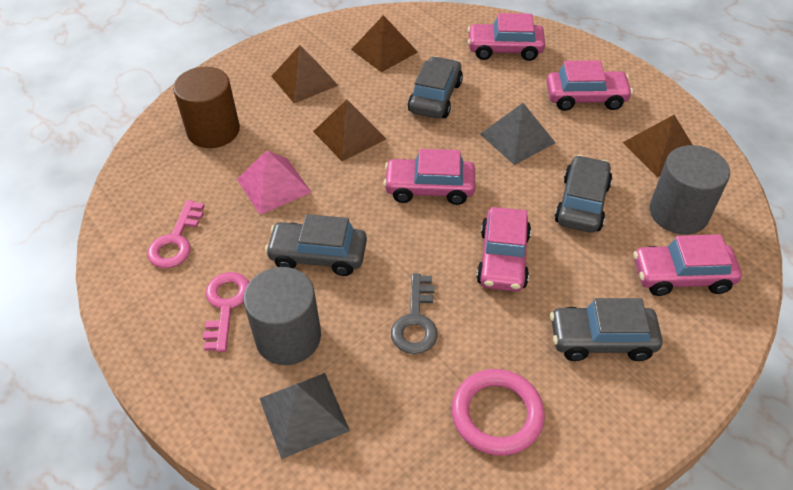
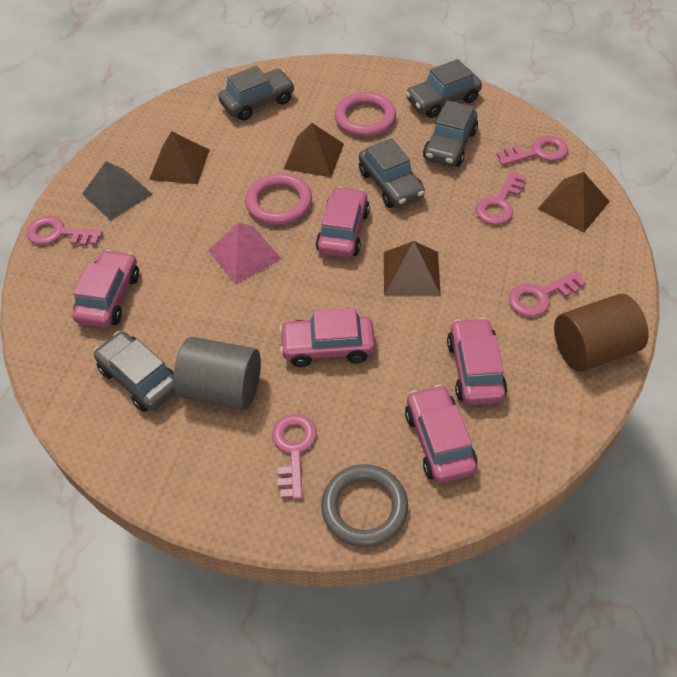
grey car: 4 -> 5
grey cylinder: 2 -> 1
grey key: 1 -> 0
grey pyramid: 2 -> 1
grey ring: 0 -> 1
pink key: 2 -> 5
pink ring: 1 -> 2

